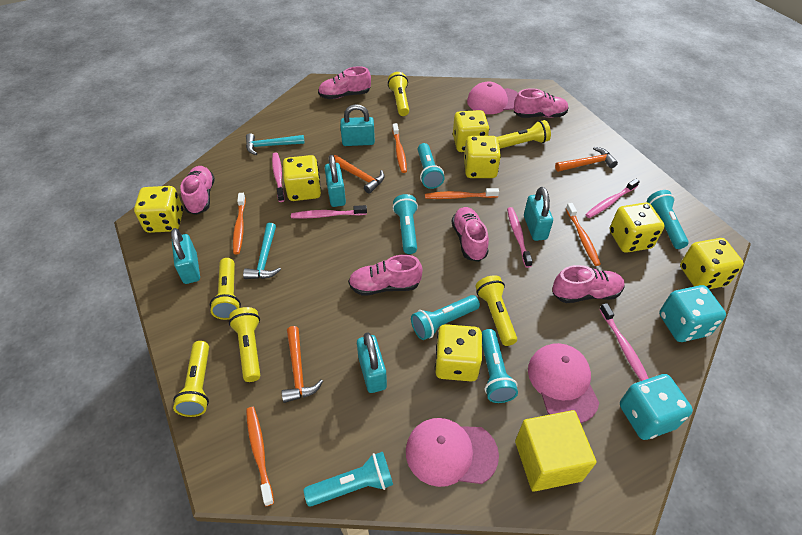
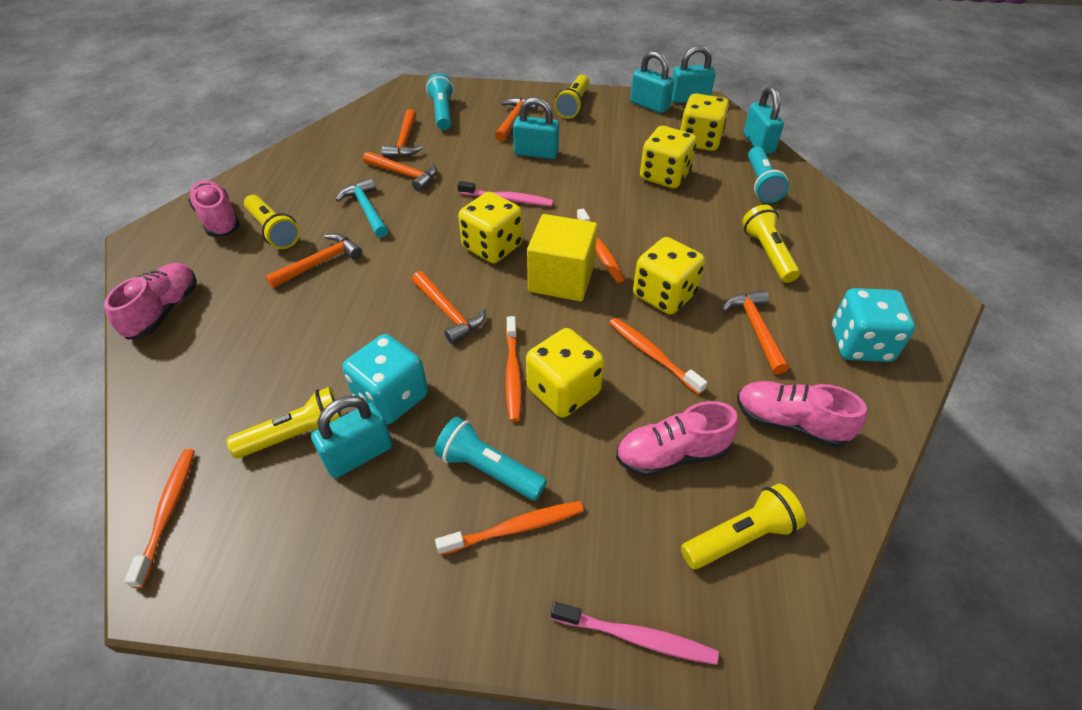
orange hammer: 3 -> 6
pink cap: 3 -> 0
pink shoe: 6 -> 4
pink toothbrush: 5 -> 2
turquoise flashlight: 6 -> 3
turquoise hammer: 2 -> 1
yellow dice: 7 -> 5
yellow flashlight: 6 -> 5

